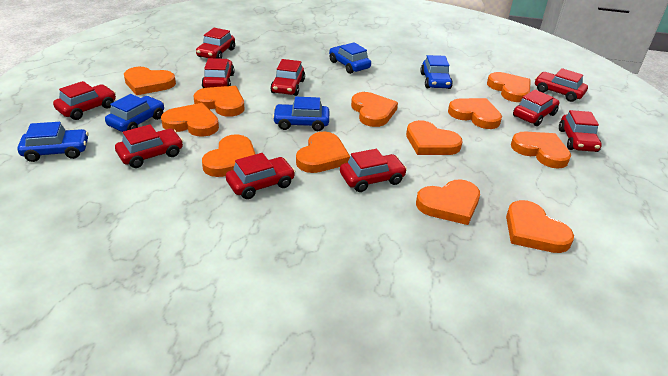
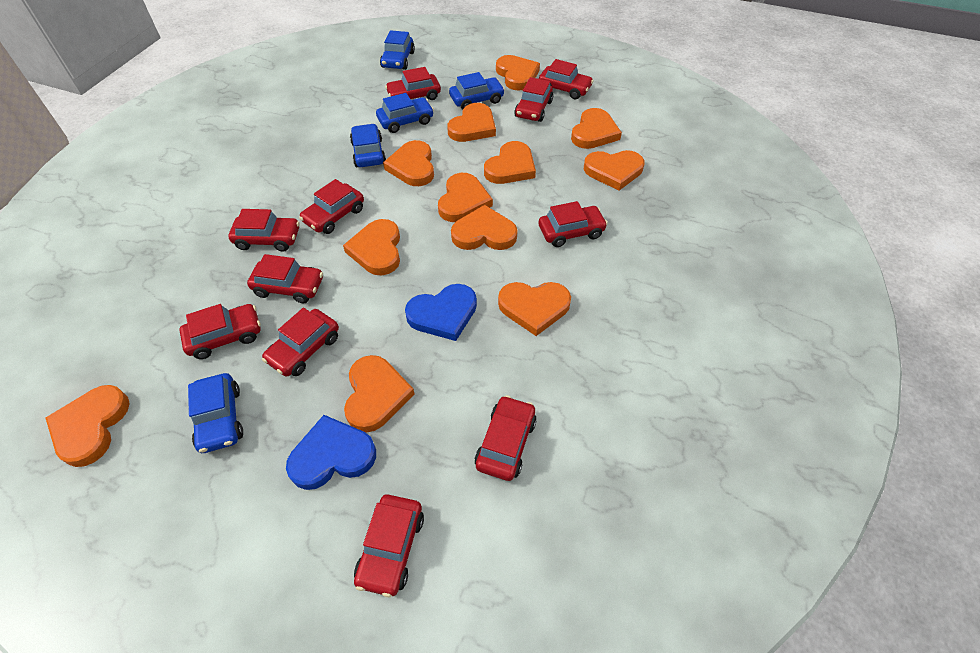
blue heart: 0 -> 2
red car: 10 -> 11

